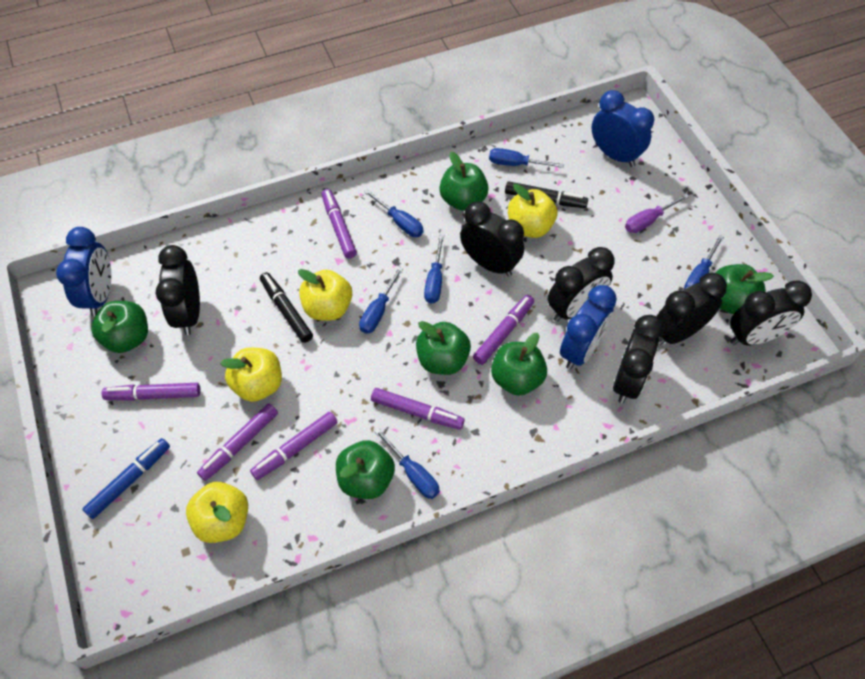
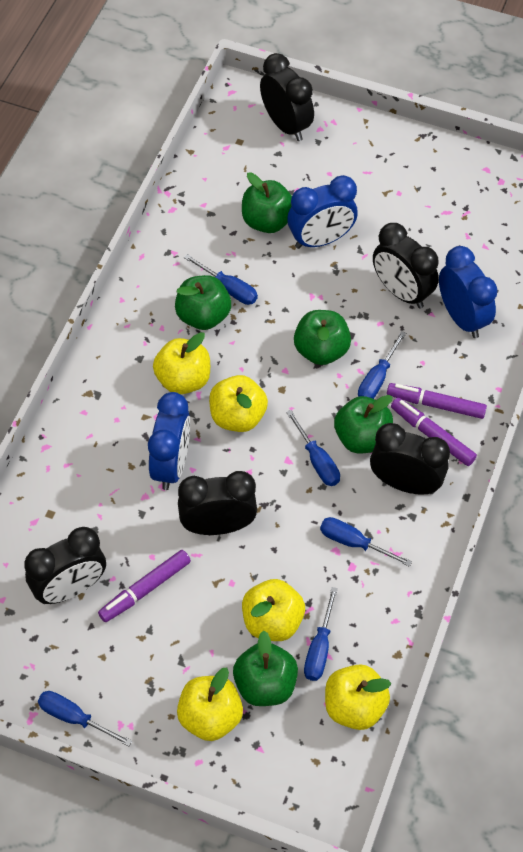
black clock: 6 -> 5
black marker: 2 -> 0
blue marker: 1 -> 0
green apple: 6 -> 5
purple marker: 6 -> 3
purple screwdriver: 1 -> 0
yellow apple: 4 -> 5

